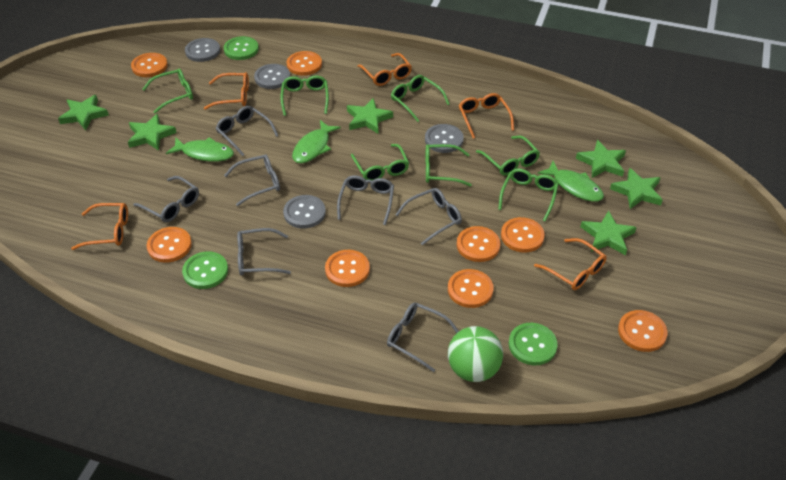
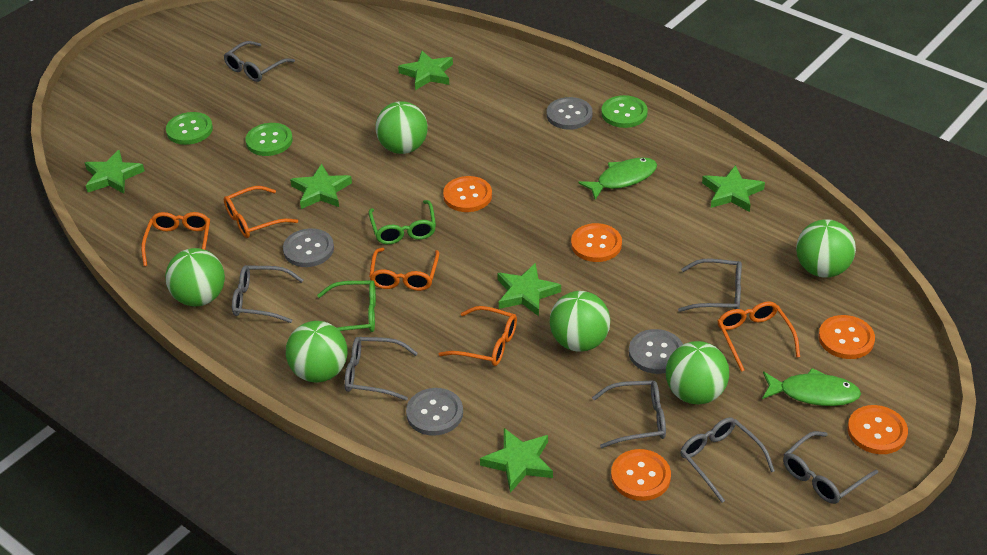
green ball: 1 -> 6
green fish: 3 -> 2
green glasses: 7 -> 2
orange button: 8 -> 5

